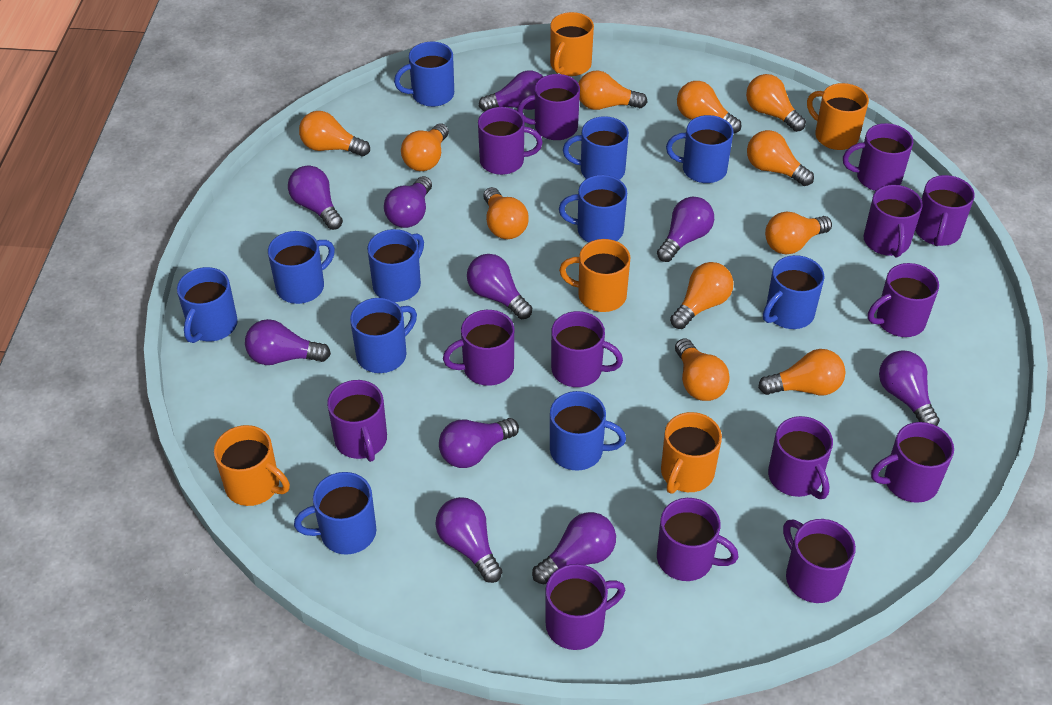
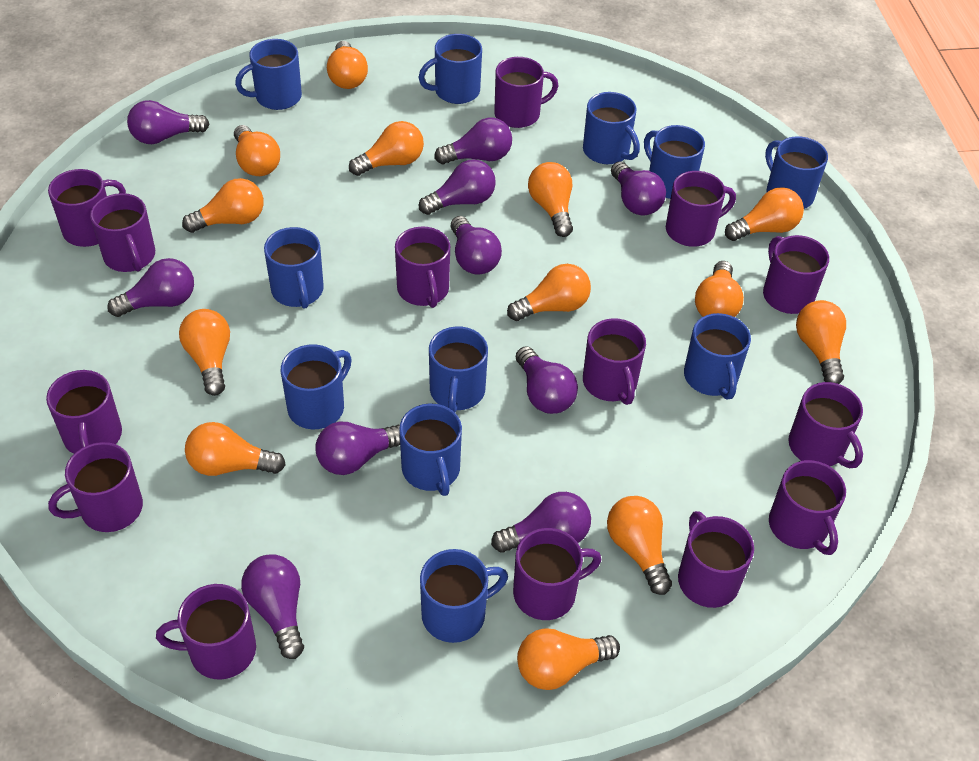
orange light bulb: 11 -> 13
orange mug: 5 -> 0

